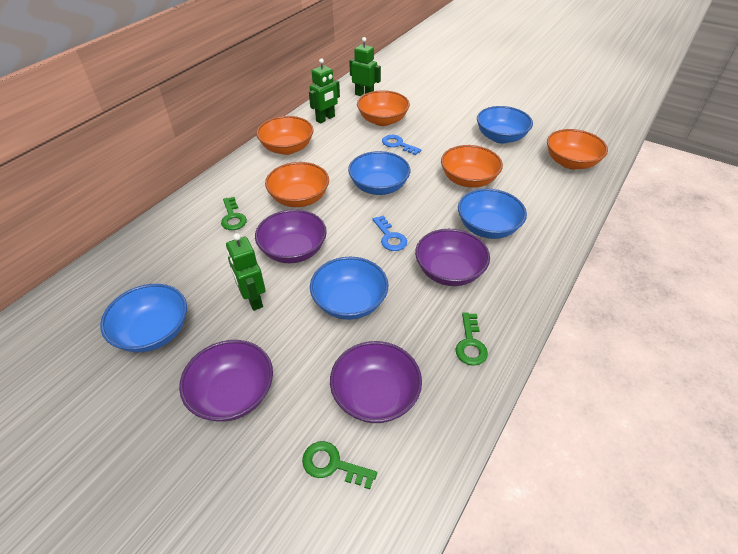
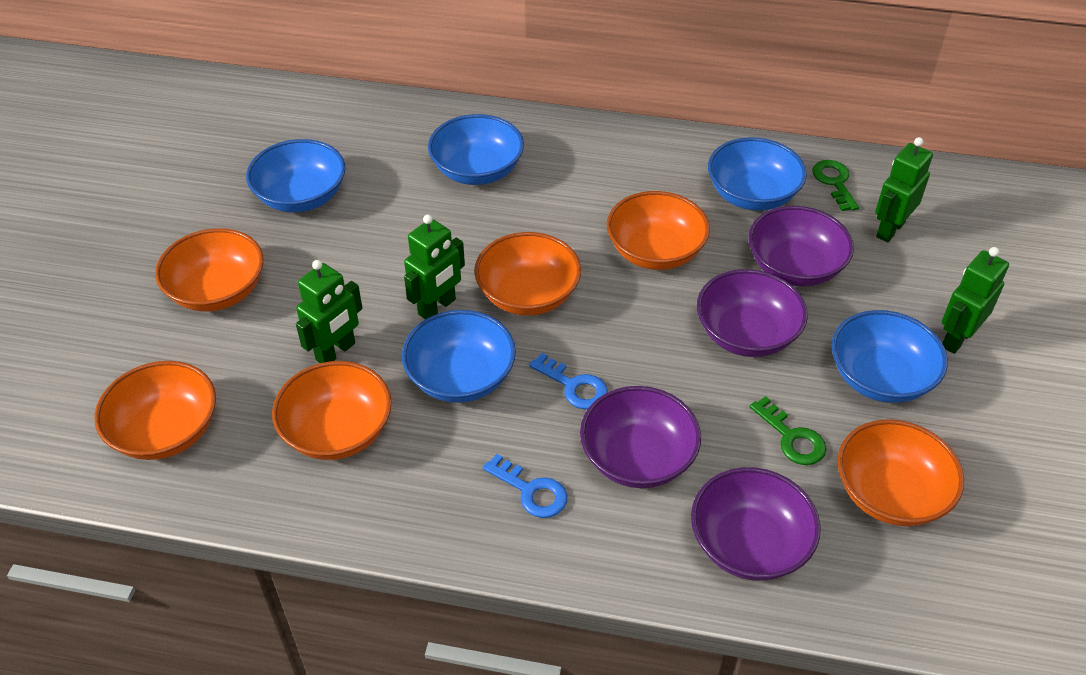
green key: 3 -> 2
green robot: 3 -> 4
orange bowl: 5 -> 6

